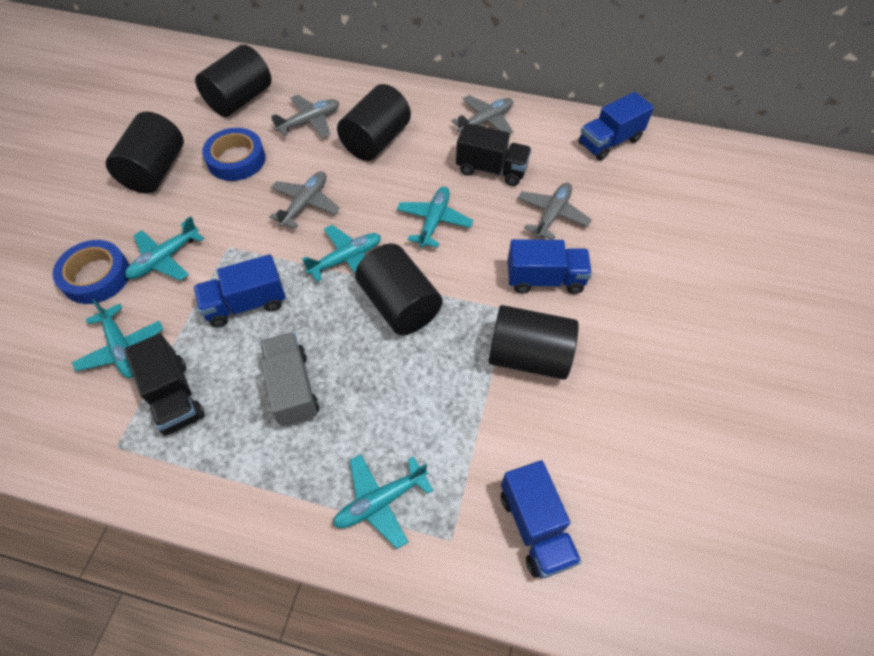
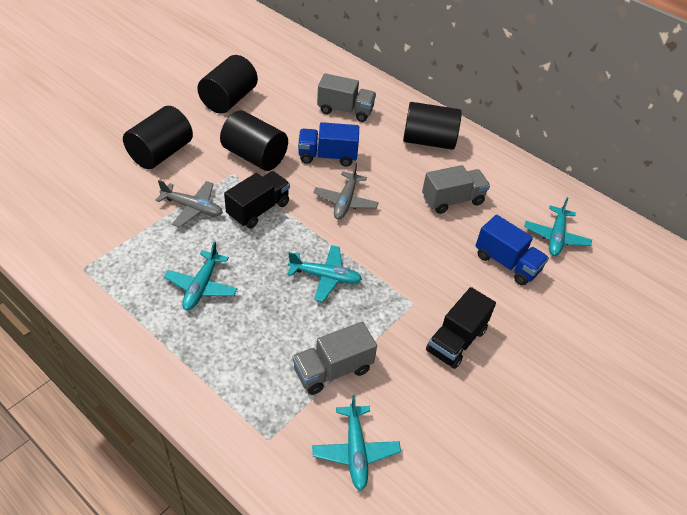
black cylinder: 5 -> 4
blue tape: 2 -> 0
blue truck: 4 -> 2
grey plane: 4 -> 2
grey truck: 1 -> 3
turquoise plane: 5 -> 4

